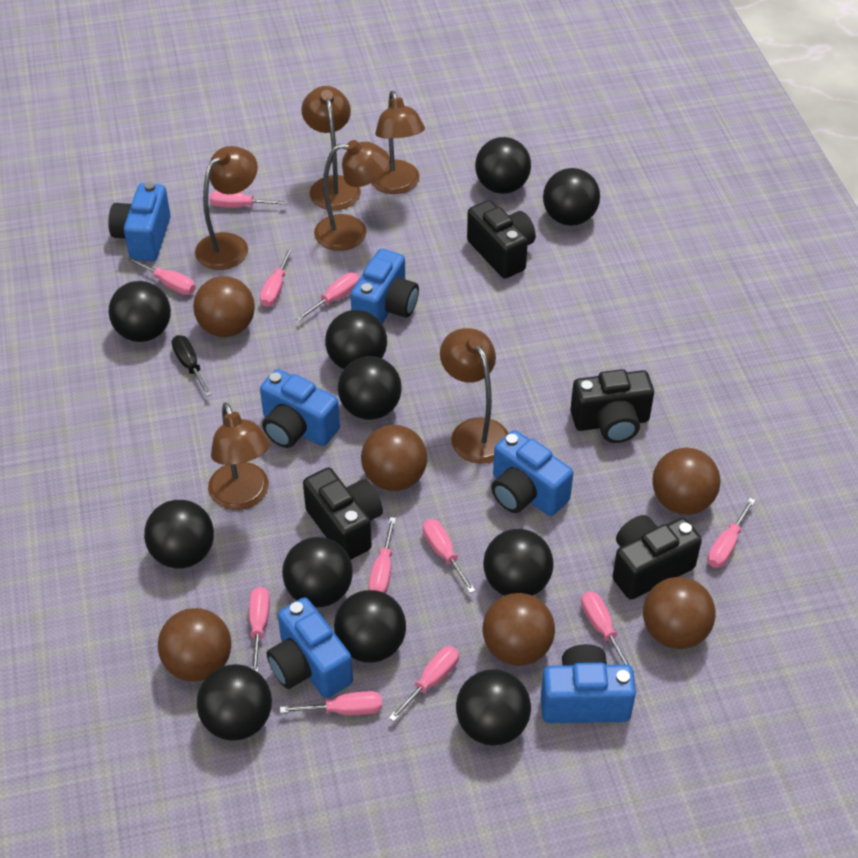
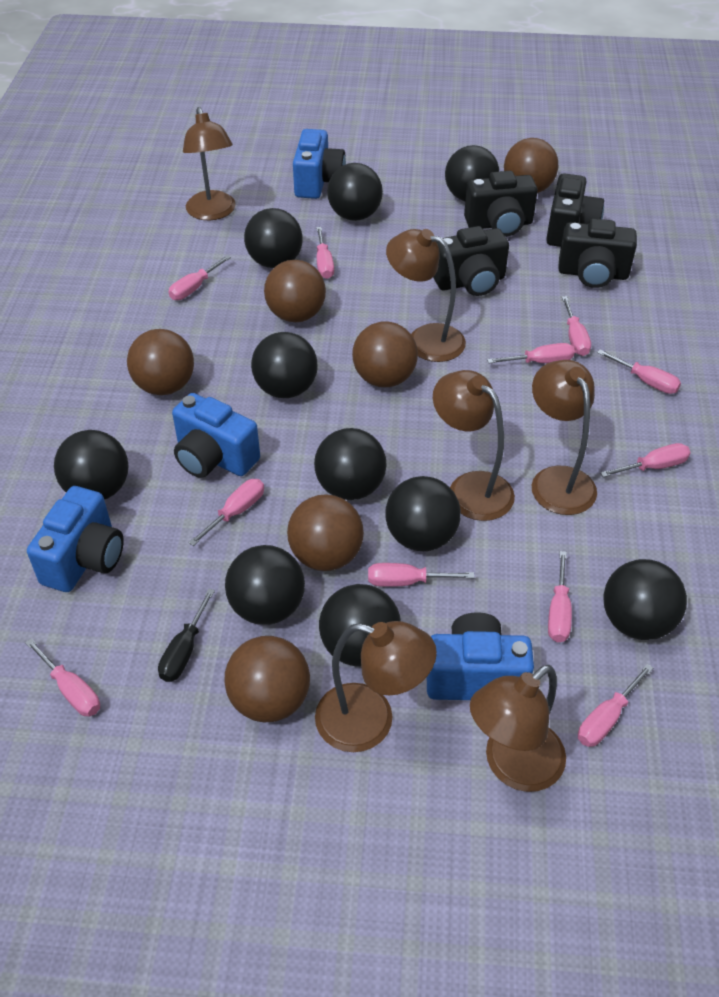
black ball: 11 -> 10
blue camera: 6 -> 4

